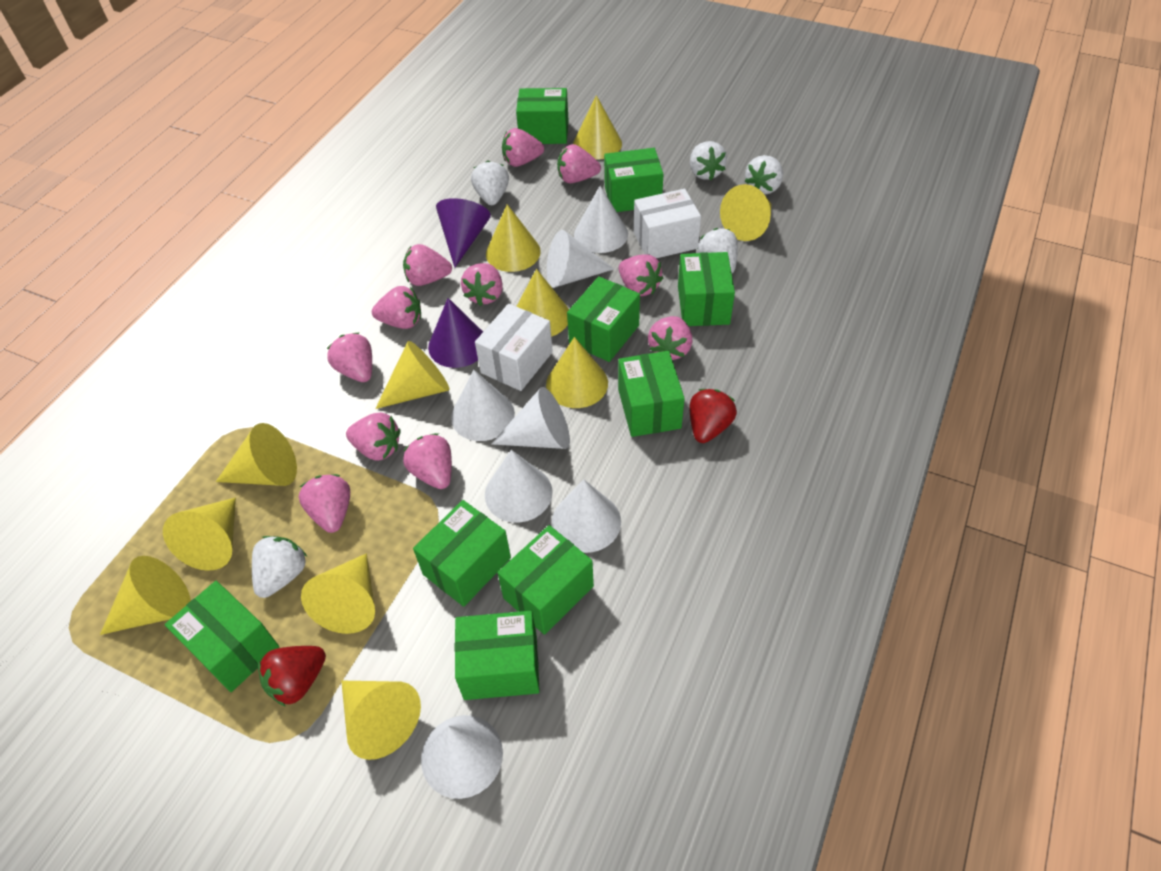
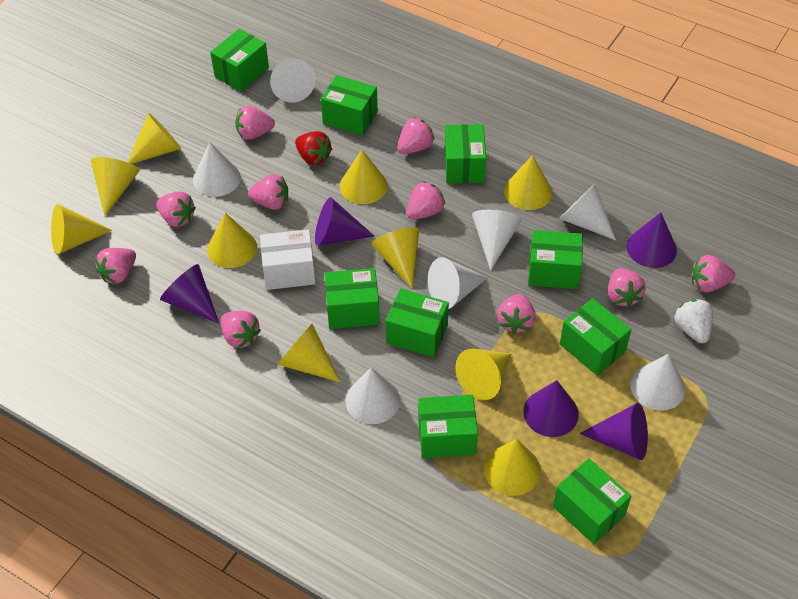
pink strawberry: 11 -> 10
purple cone: 2 -> 5
red strawberry: 2 -> 1
white box: 2 -> 1
white strawberry: 5 -> 1
yellow cone: 11 -> 10

